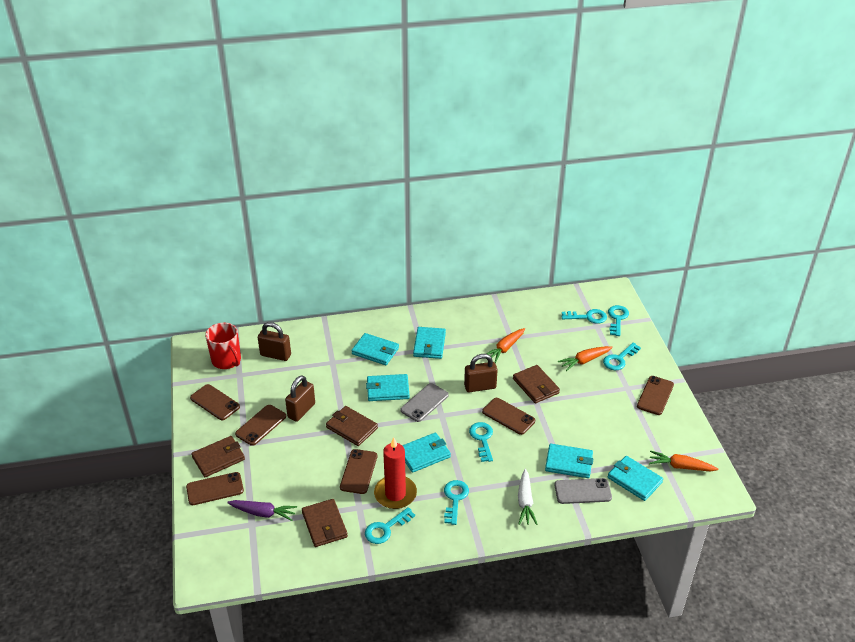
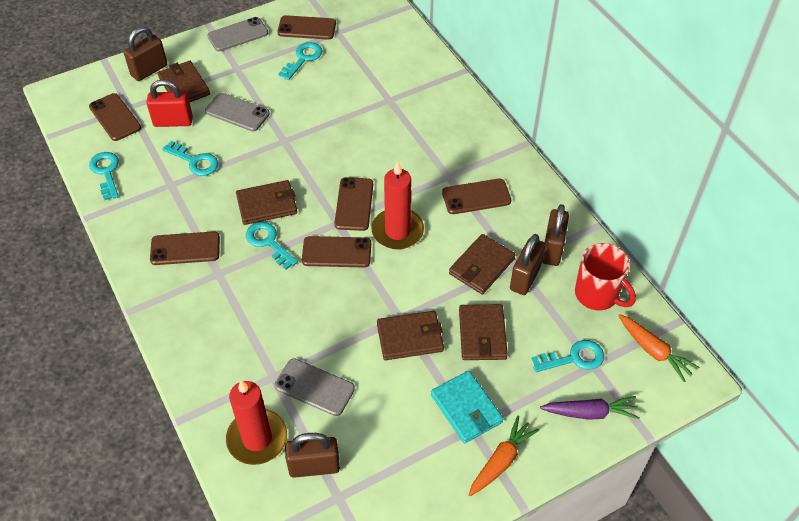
brown padlock: 3 -> 4
brown wallet: 4 -> 5
grey phone: 2 -> 3
orange carrot: 3 -> 2
red candle: 1 -> 2
red padlock: 0 -> 1
turquoise key: 6 -> 5
turquoise wallet: 6 -> 1
white carrot: 1 -> 0

